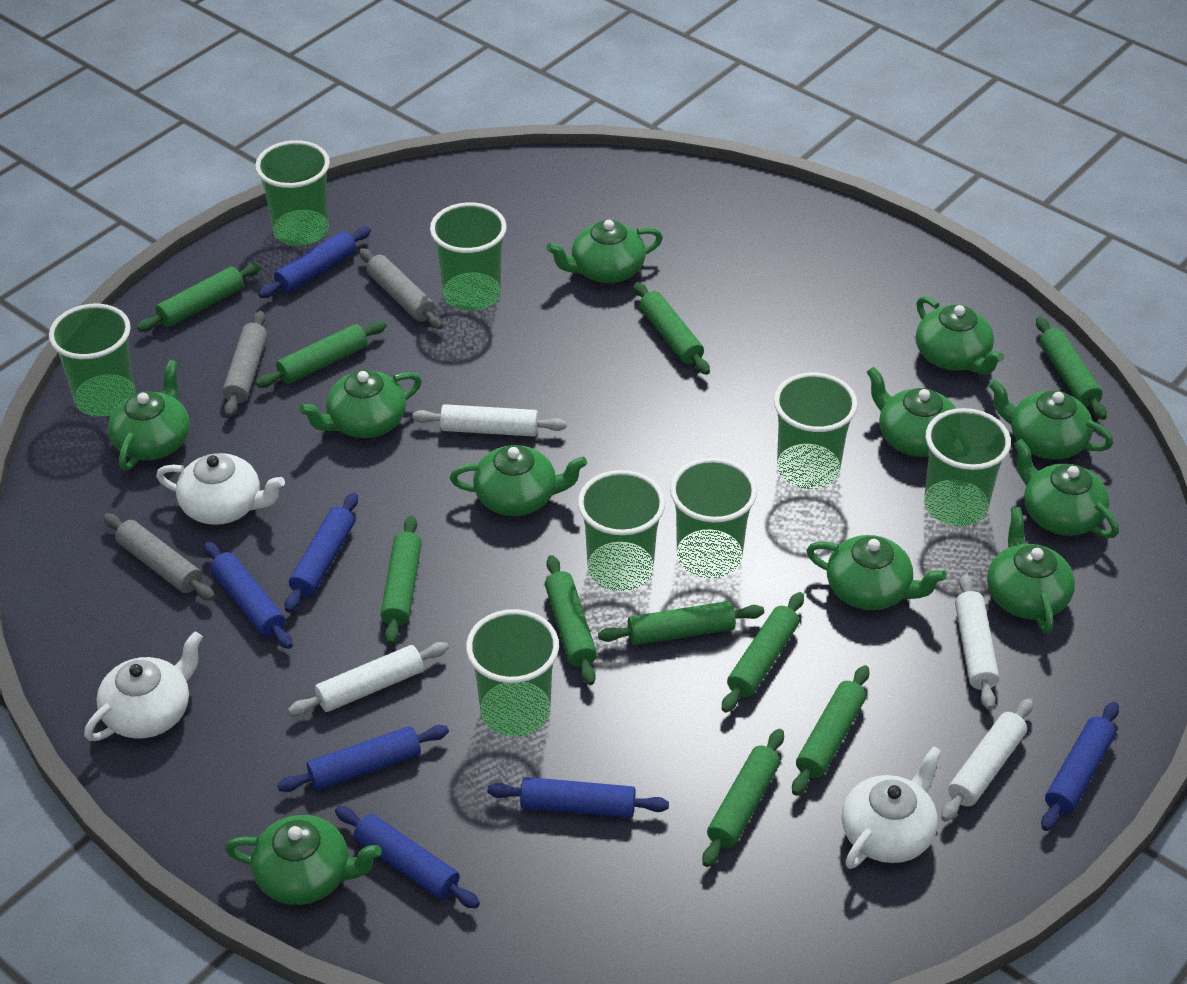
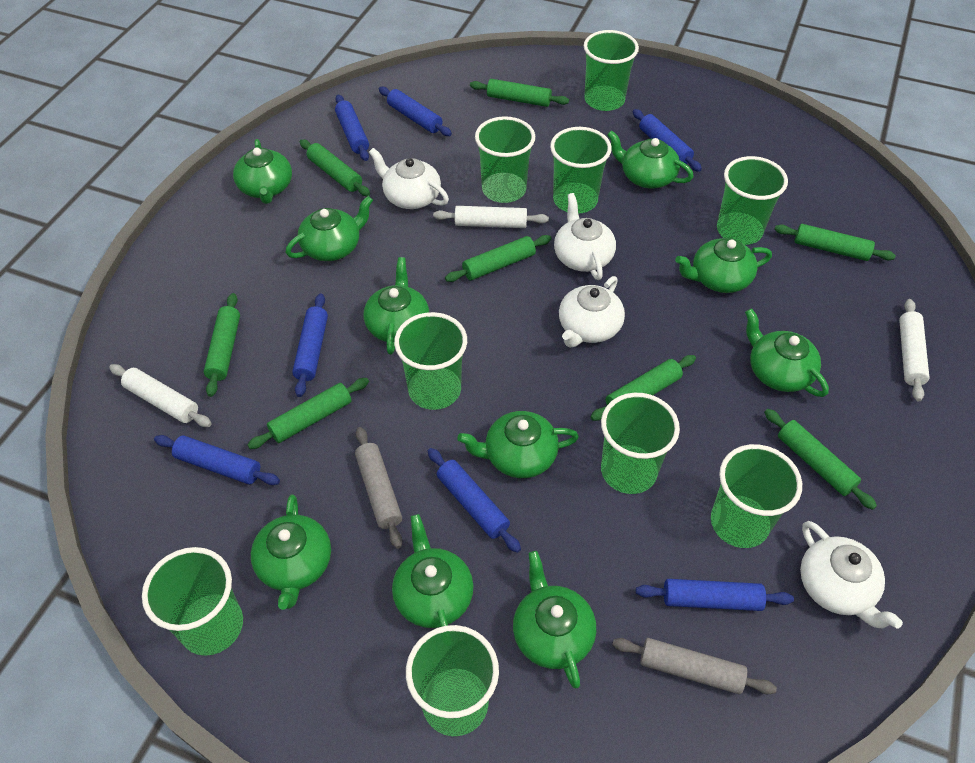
green cup: 8 -> 9
green rolling pin: 10 -> 8
green teapot: 11 -> 10
grey rolling pin: 3 -> 2
white rolling pin: 4 -> 3
white teapot: 3 -> 4

